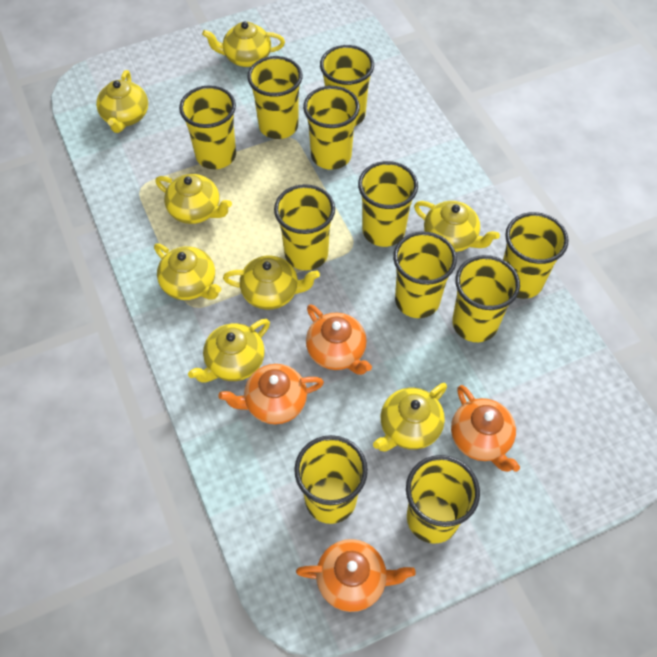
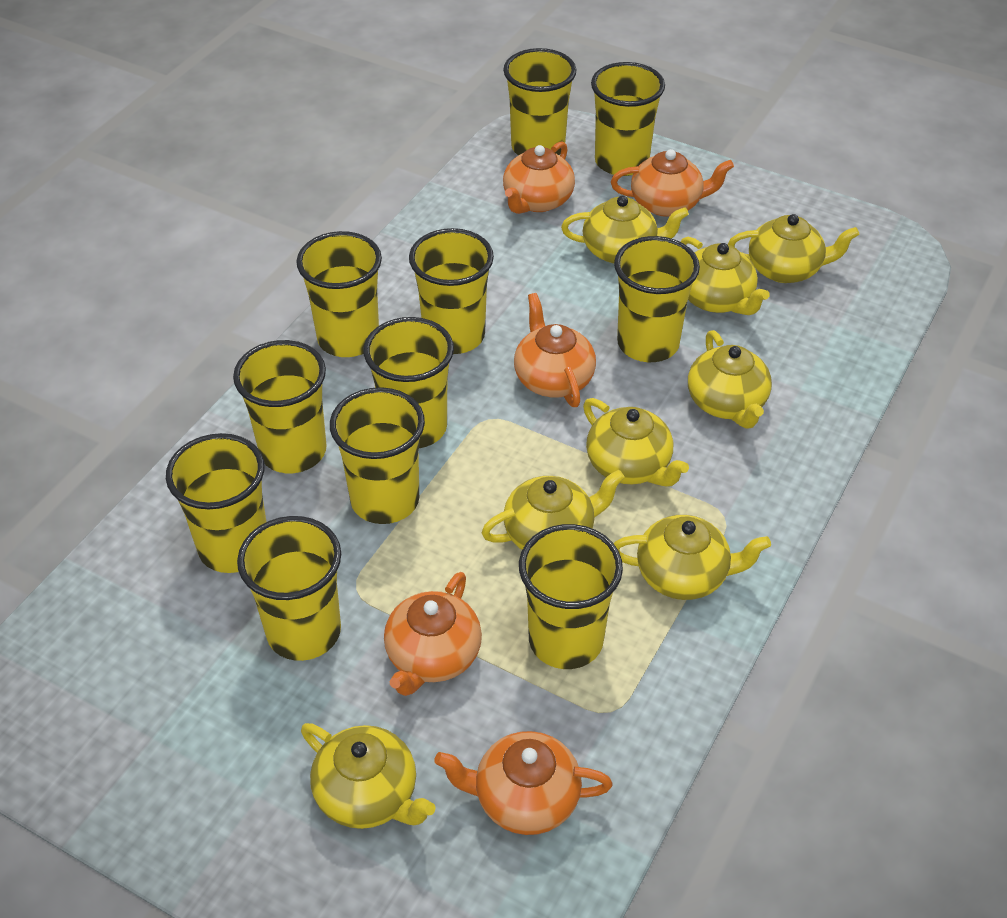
orange teapot: 4 -> 5

